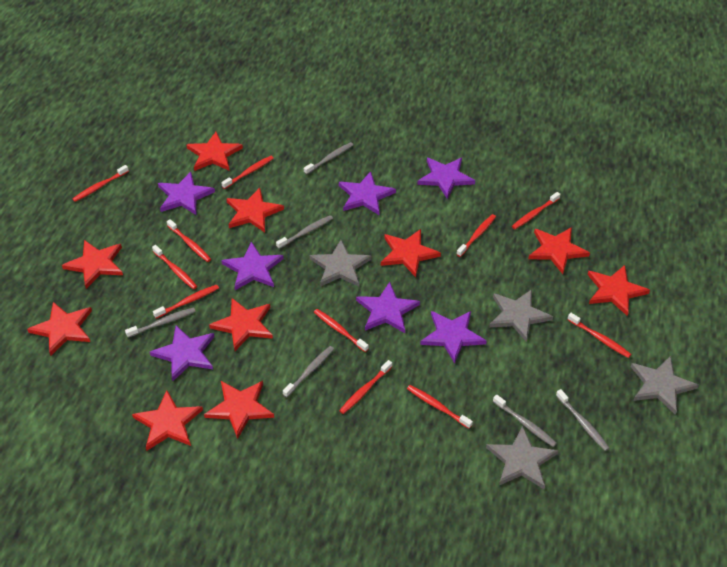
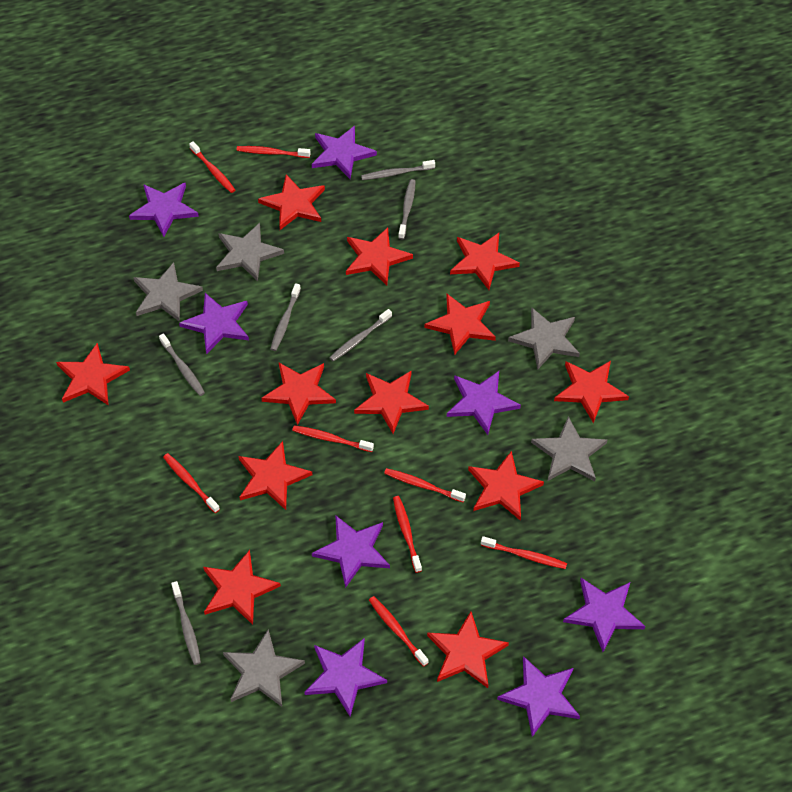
grey star: 4 -> 5
purple star: 7 -> 8
red star: 10 -> 12
red toothbrush: 11 -> 8

